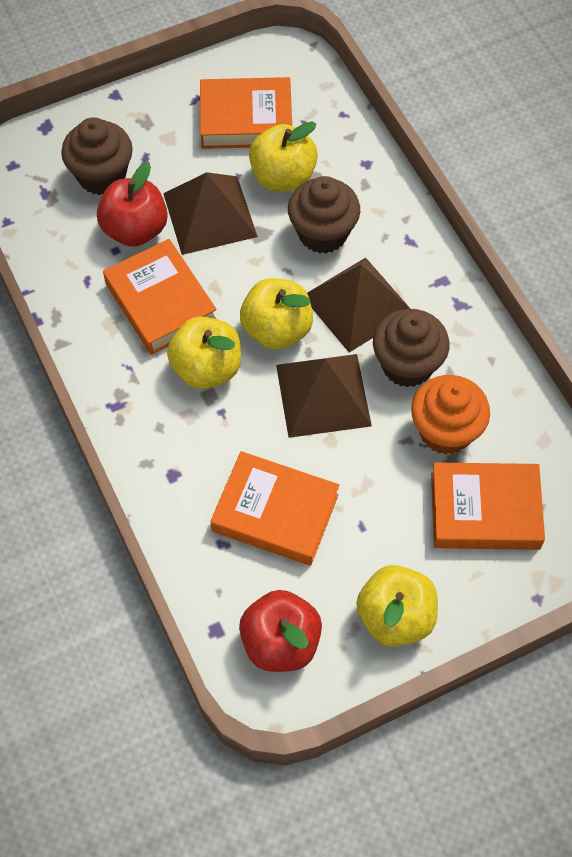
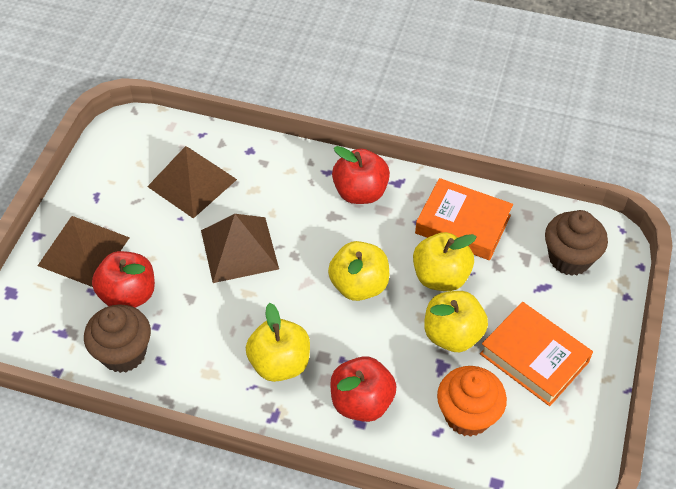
brown cupcake: 3 -> 2
orange book: 4 -> 2
red apple: 2 -> 3

